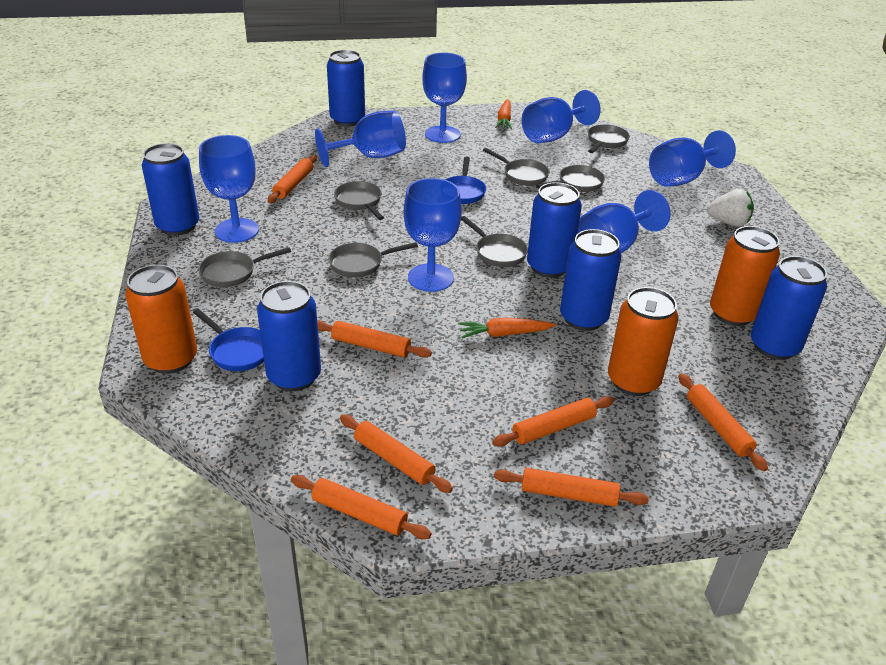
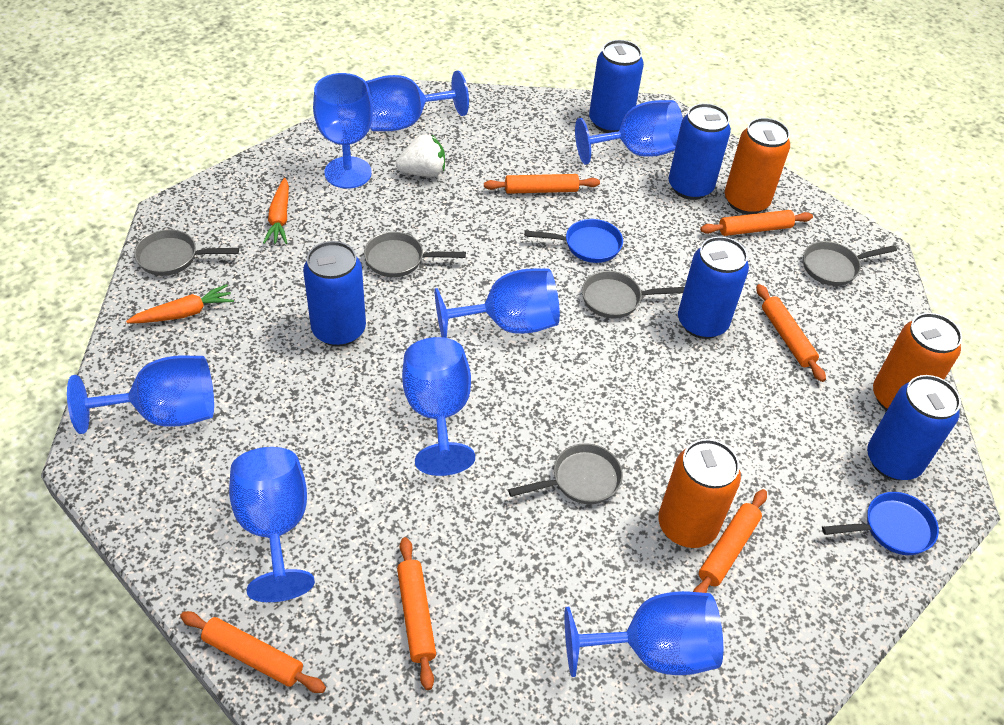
blue can: 6 -> 5
blue goblet: 7 -> 8
grey pan: 7 -> 5
orange rolling pin: 7 -> 6

